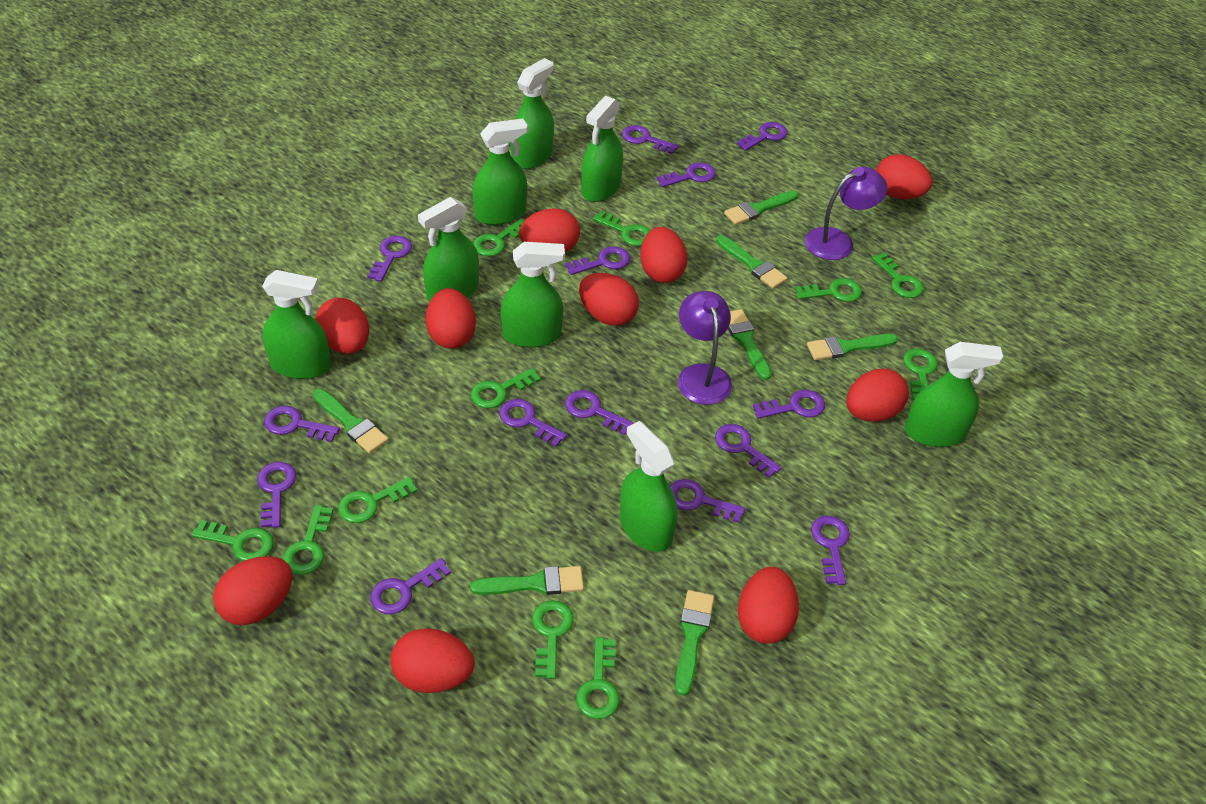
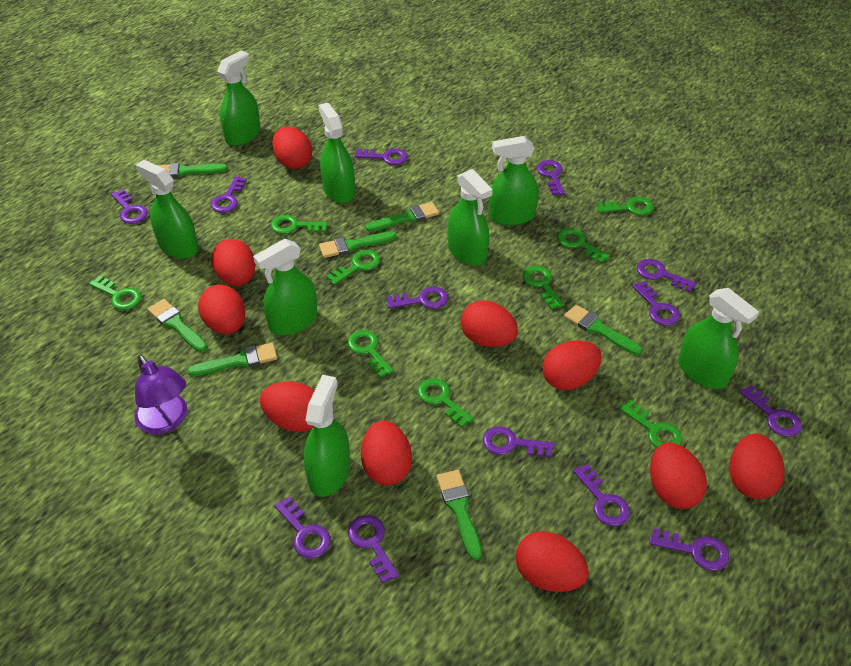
green key: 11 -> 9
purple key: 14 -> 13
purple lamp: 2 -> 1

